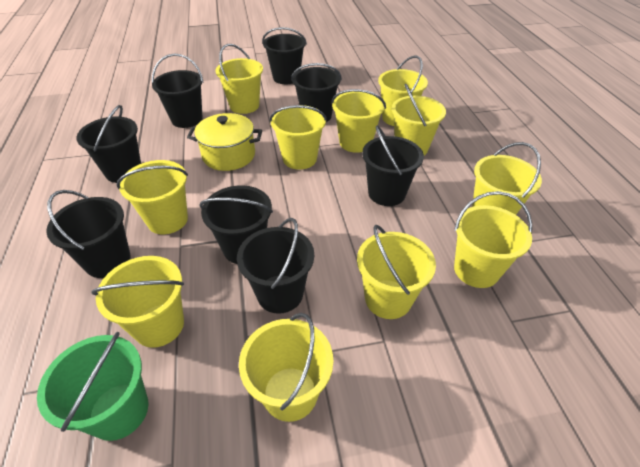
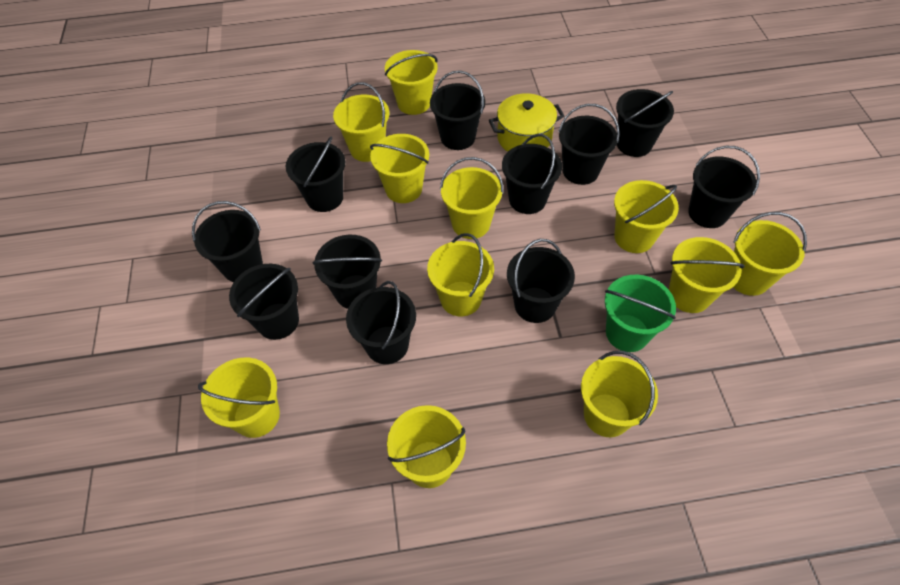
black bucket: 8 -> 11

